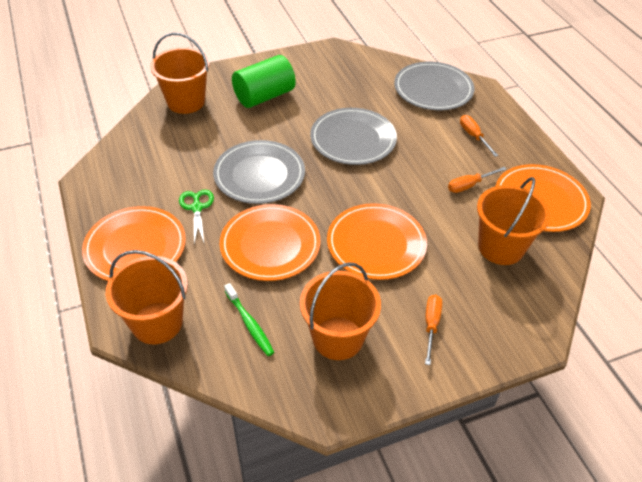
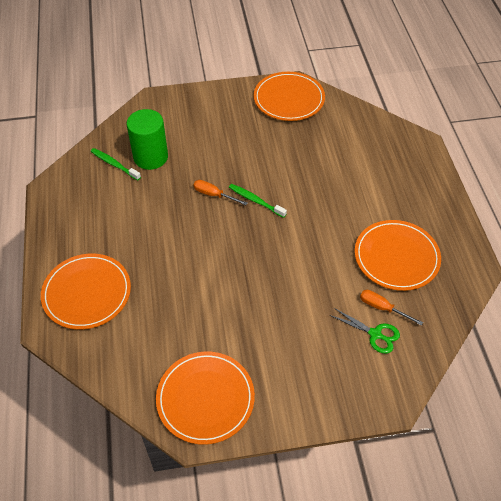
green toothbrush: 1 -> 2
grey plate: 3 -> 0
orange bucket: 4 -> 0
orange screwdriver: 3 -> 2

